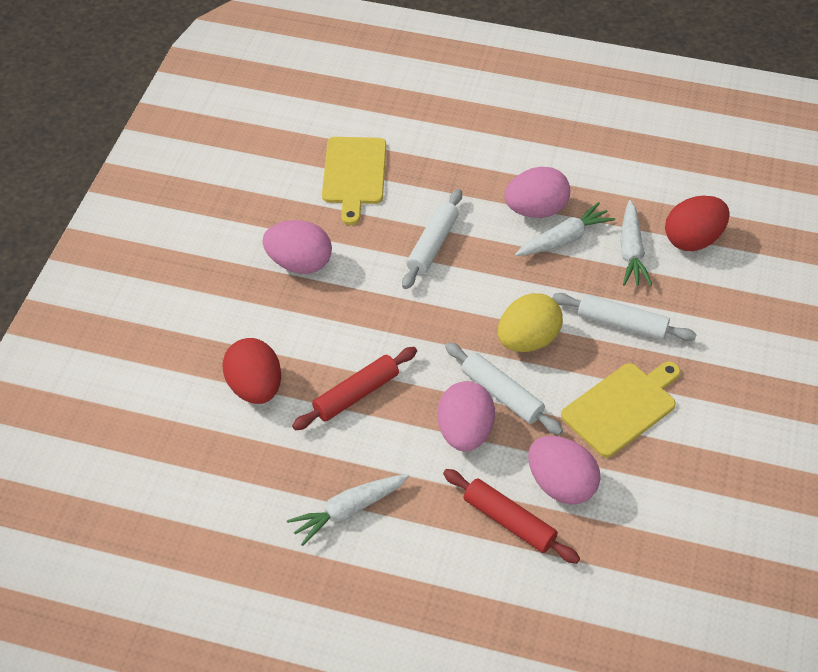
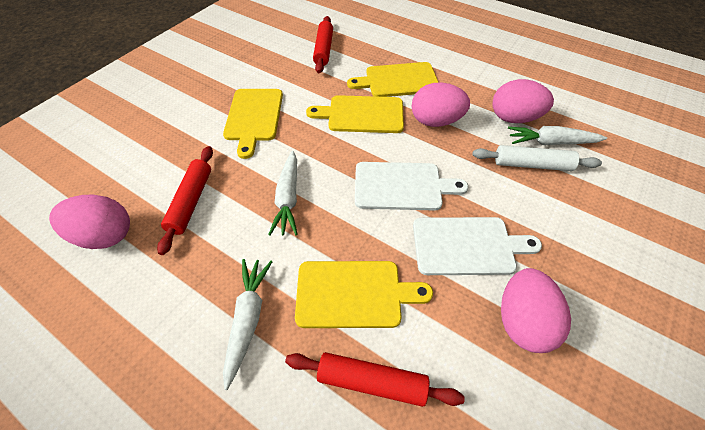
red egg: 2 -> 0
red rolling pin: 2 -> 3
white cutting board: 0 -> 2
white rolling pin: 3 -> 1
yellow cutting board: 2 -> 4
yellow egg: 1 -> 0

